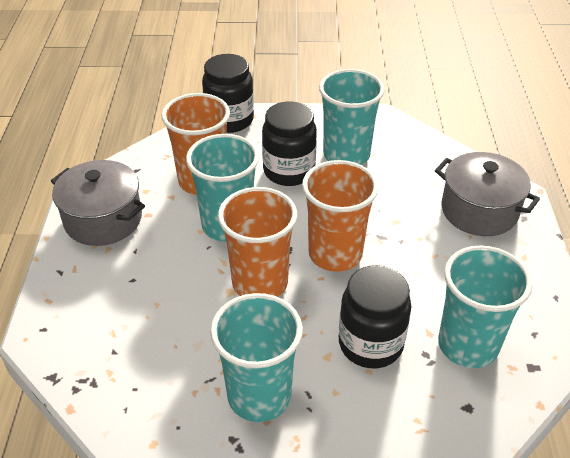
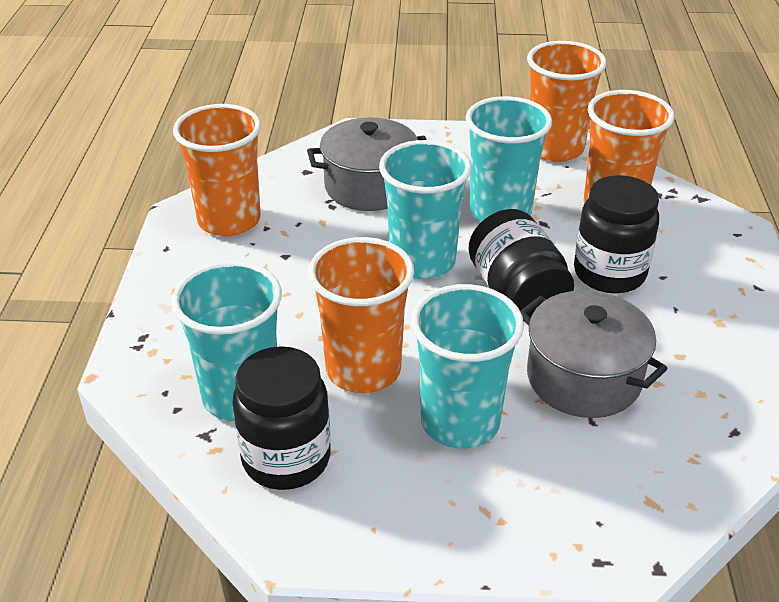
orange cup: 3 -> 4

